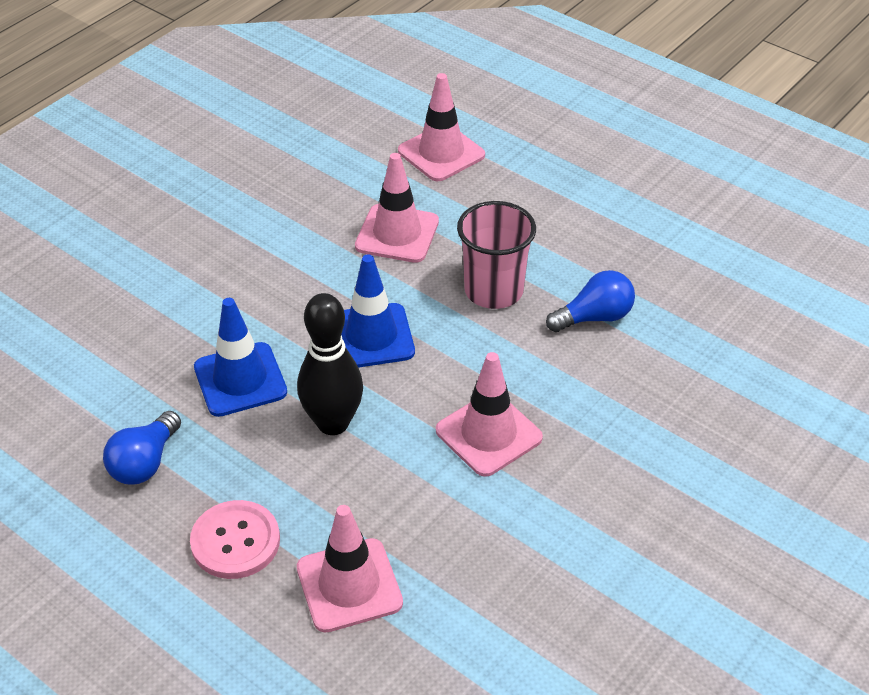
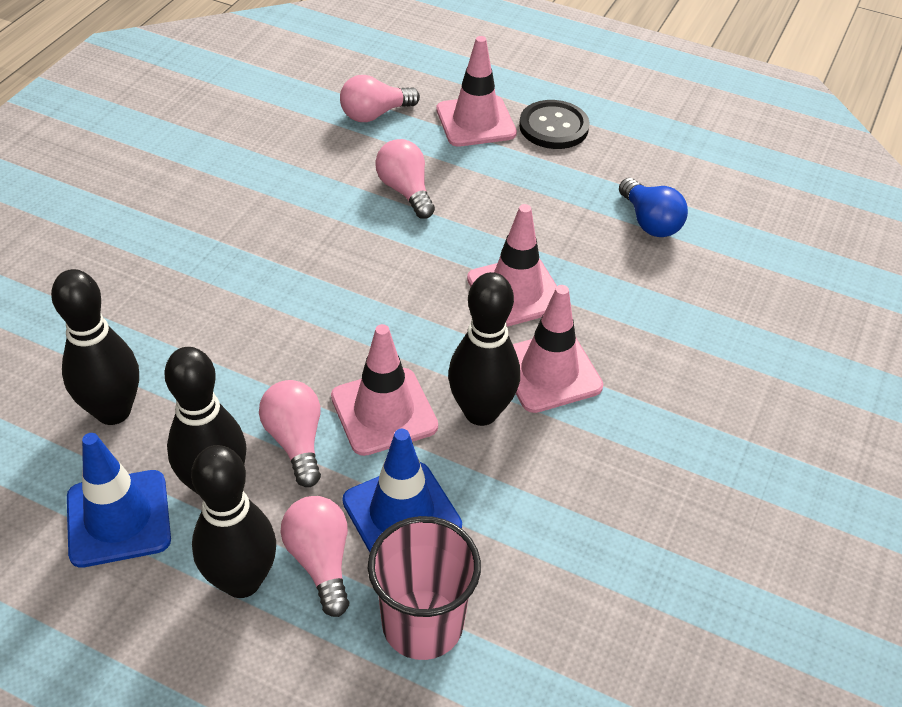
black bowling pin: 1 -> 4
black button: 0 -> 1
blue light bulb: 2 -> 1
pink button: 1 -> 0
pink light bulb: 0 -> 4

